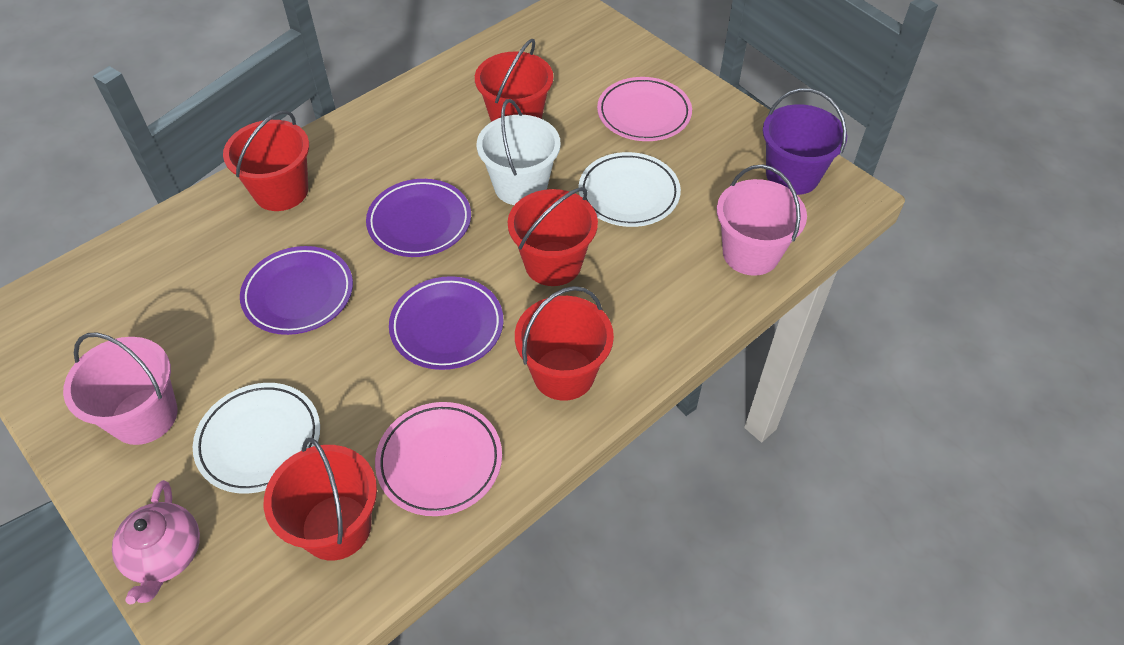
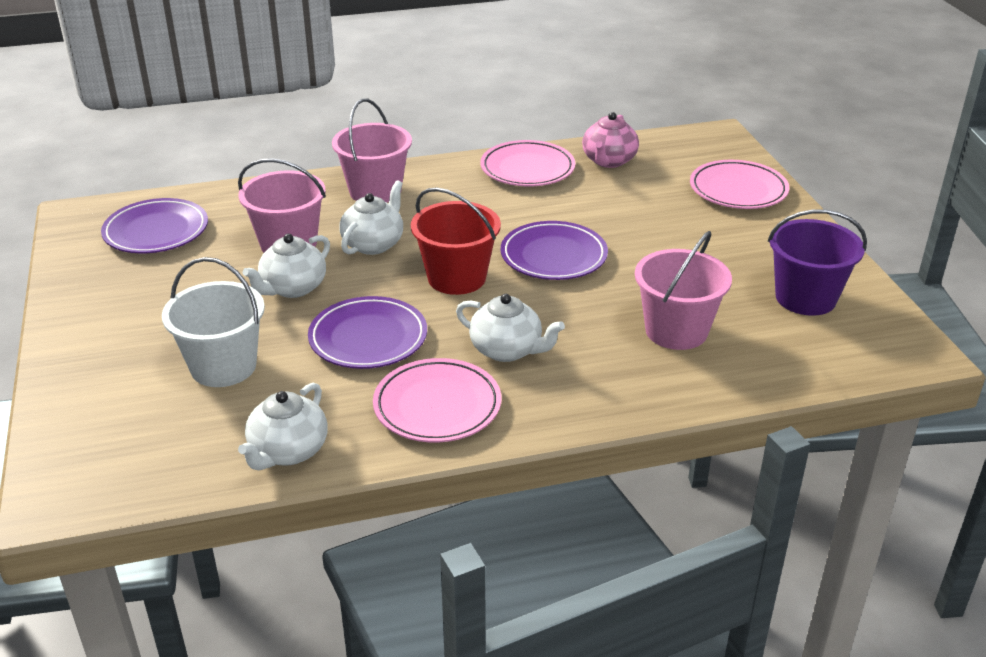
pink bucket: 2 -> 3
pink plate: 2 -> 3
red bucket: 5 -> 1
white plate: 2 -> 0
white teapot: 0 -> 4

